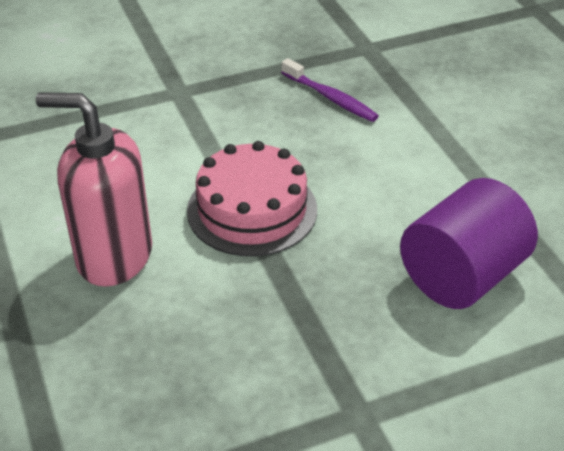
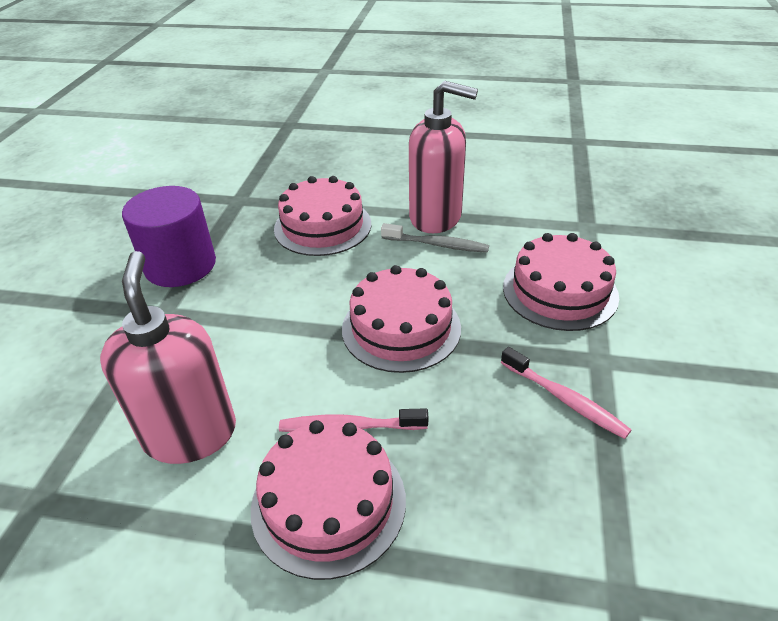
grey toothbrush: 0 -> 1
pink cake: 1 -> 4
pink soap dispenser: 1 -> 2
pink toothbrush: 0 -> 2
purple toothbrush: 1 -> 0

